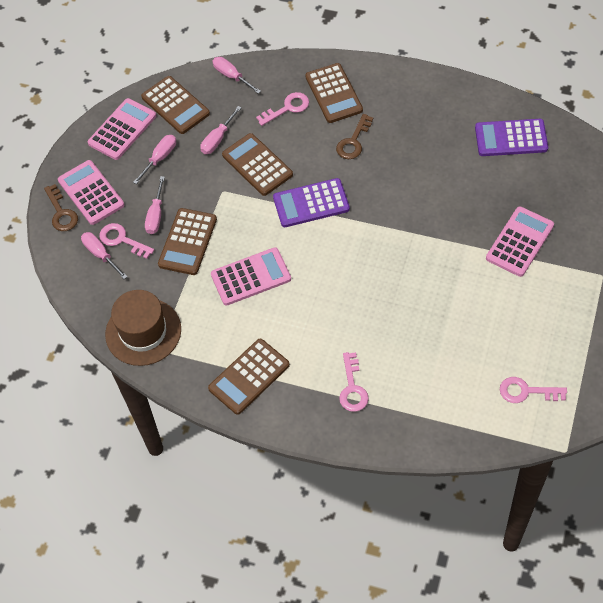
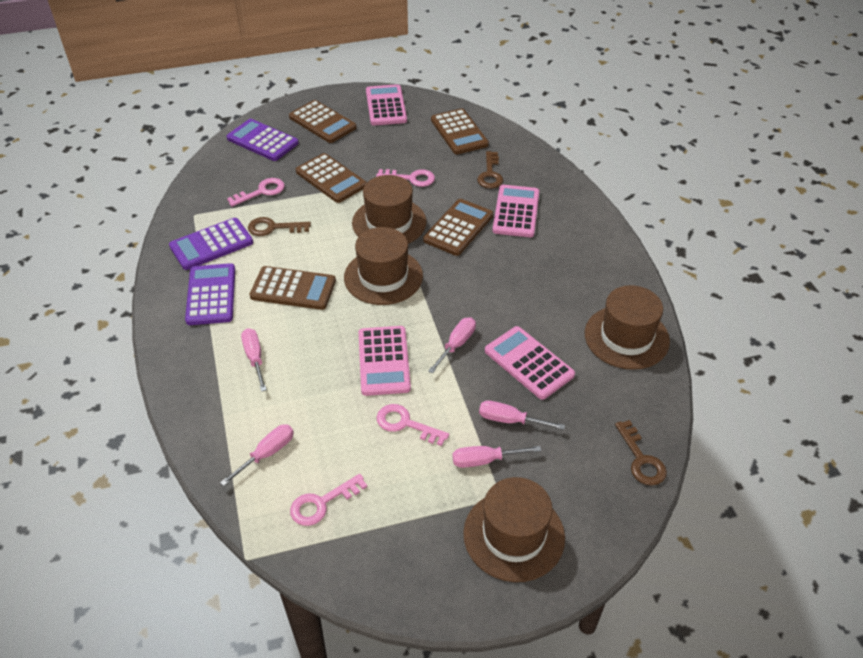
brown hat: 1 -> 4
brown key: 2 -> 3
purple calculator: 2 -> 3

